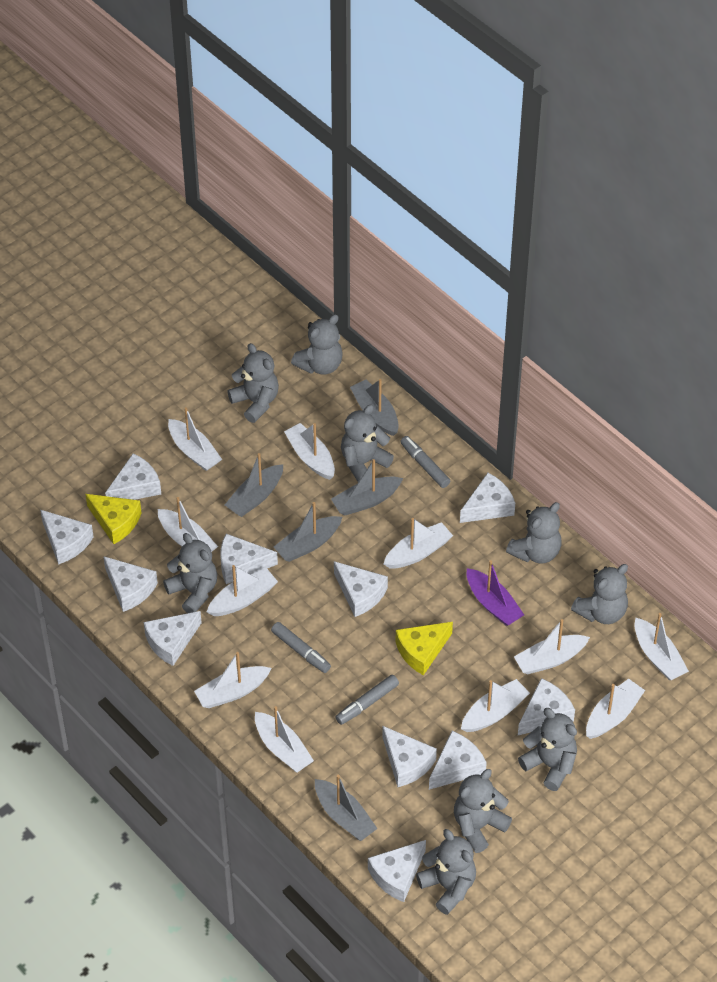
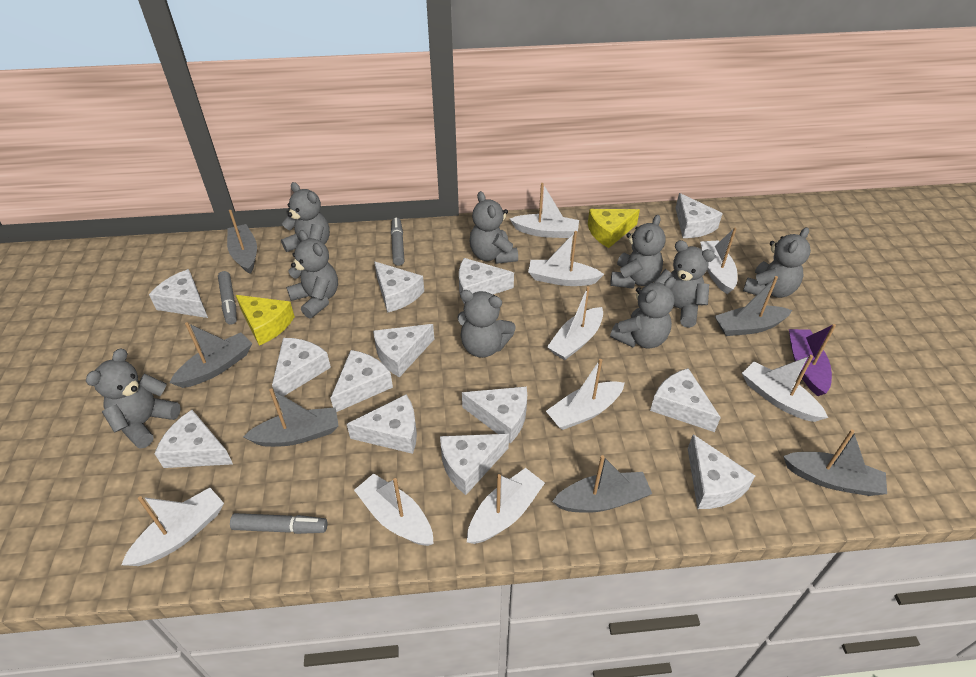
grey boat: 5 -> 6
white boat: 11 -> 9
white cheese: 11 -> 13

